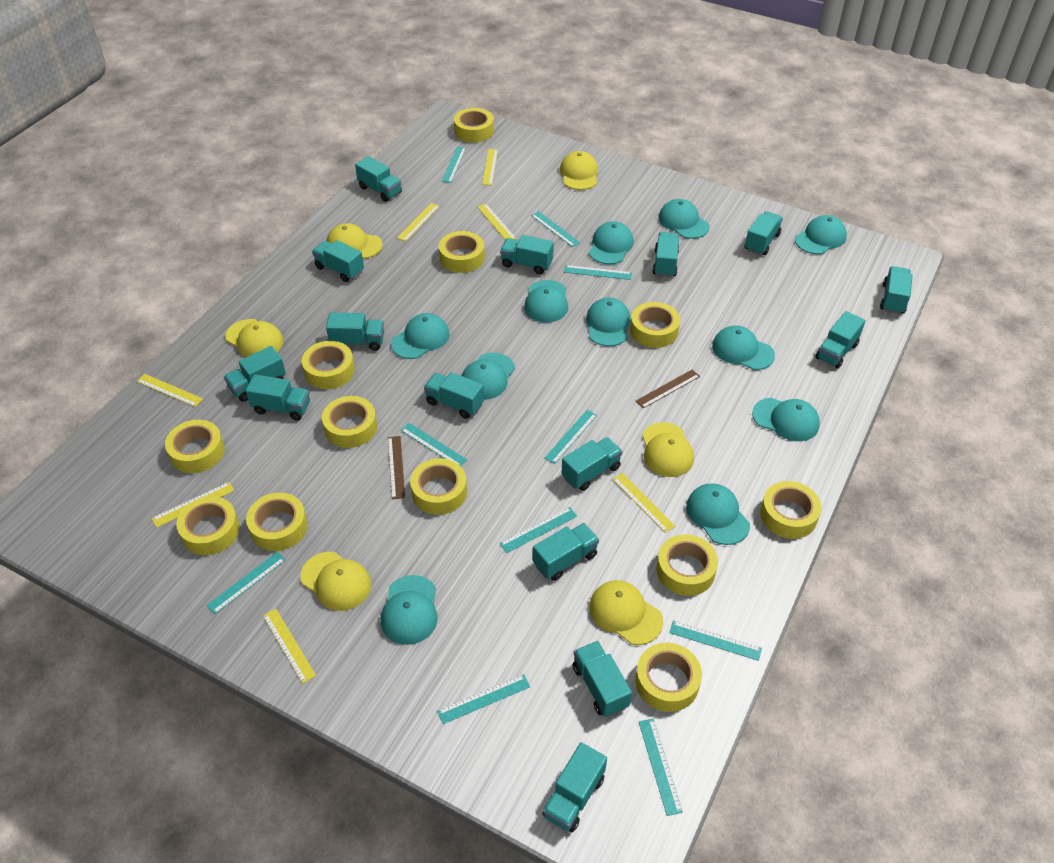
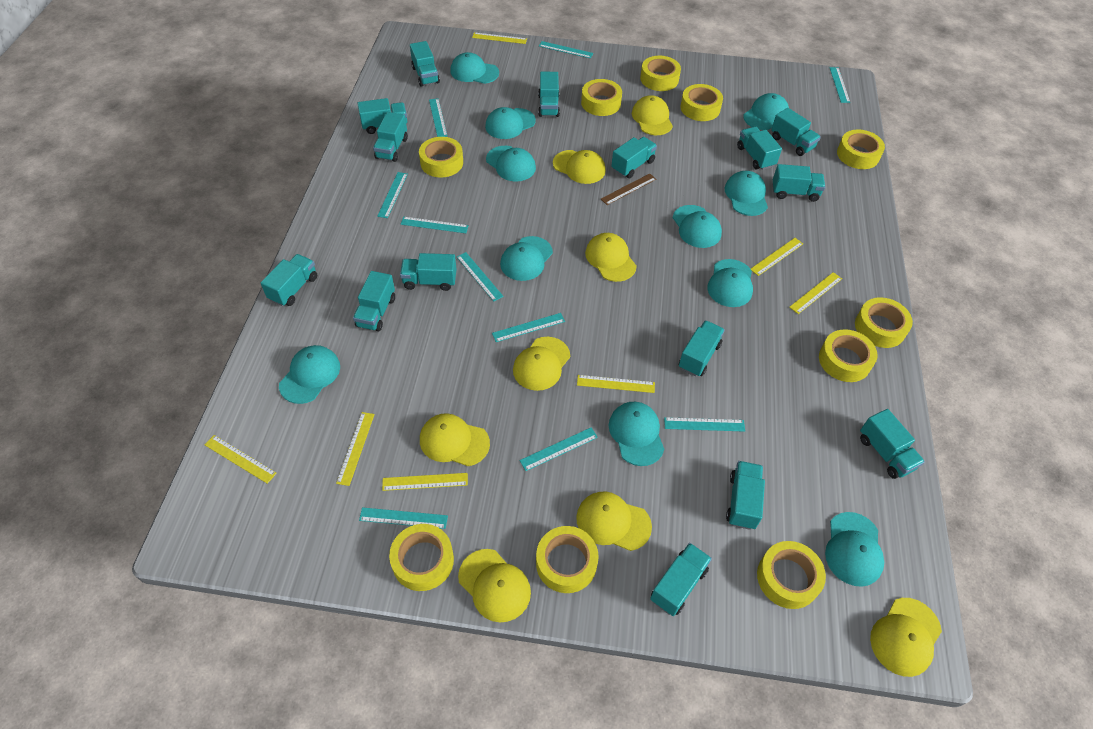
brown ruler: 2 -> 1
yellow cap: 6 -> 8
yellow tape: 12 -> 10

